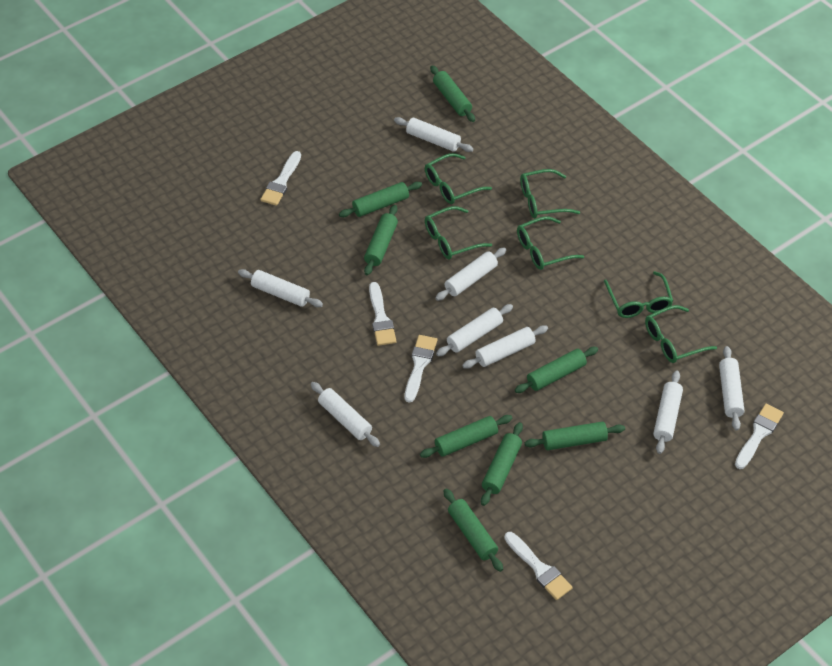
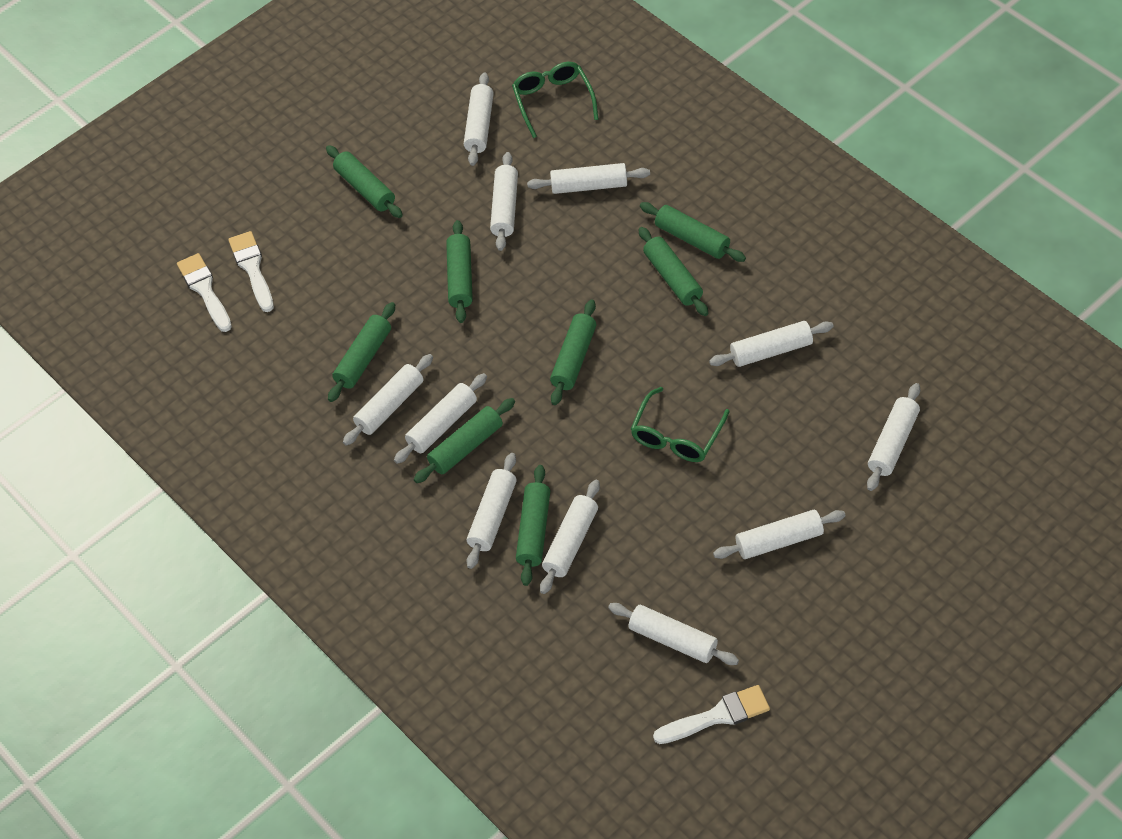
green glasses: 6 -> 2
white brush: 5 -> 3
white rolling pin: 8 -> 11

